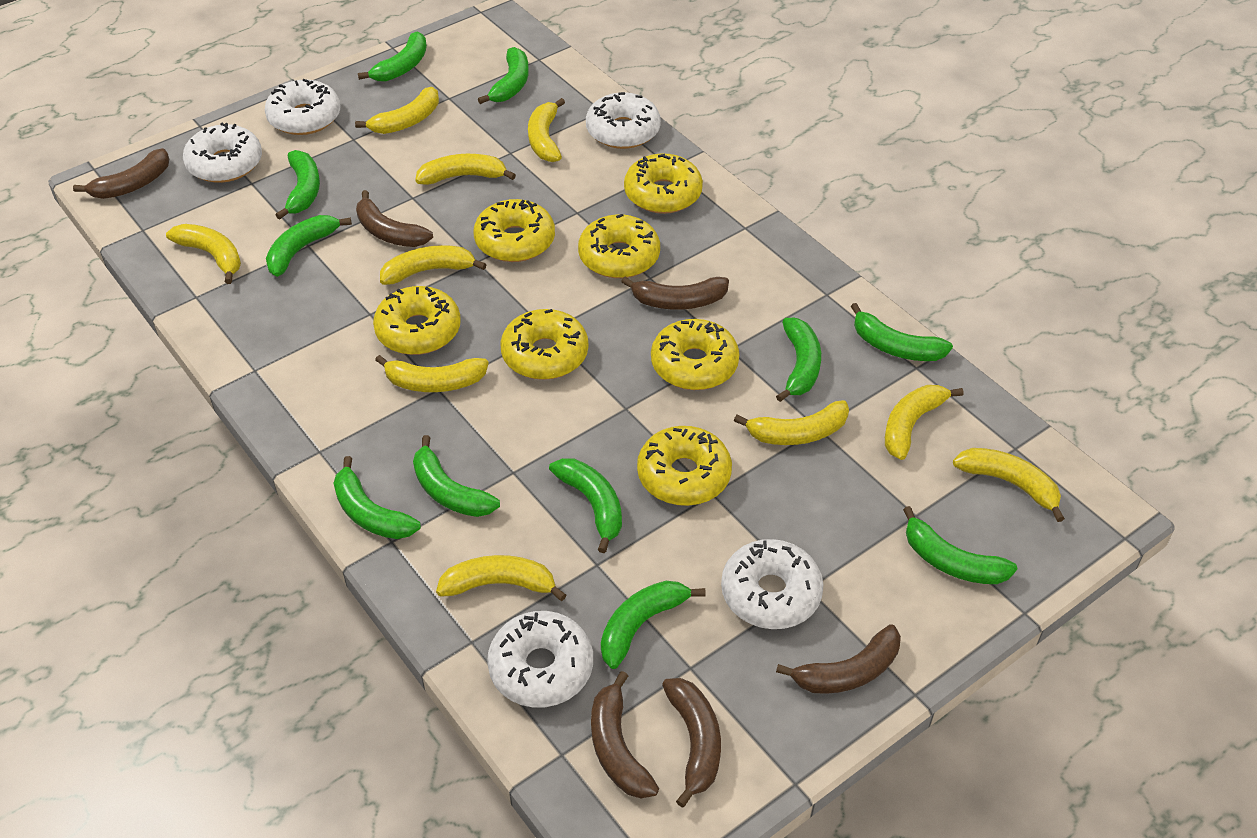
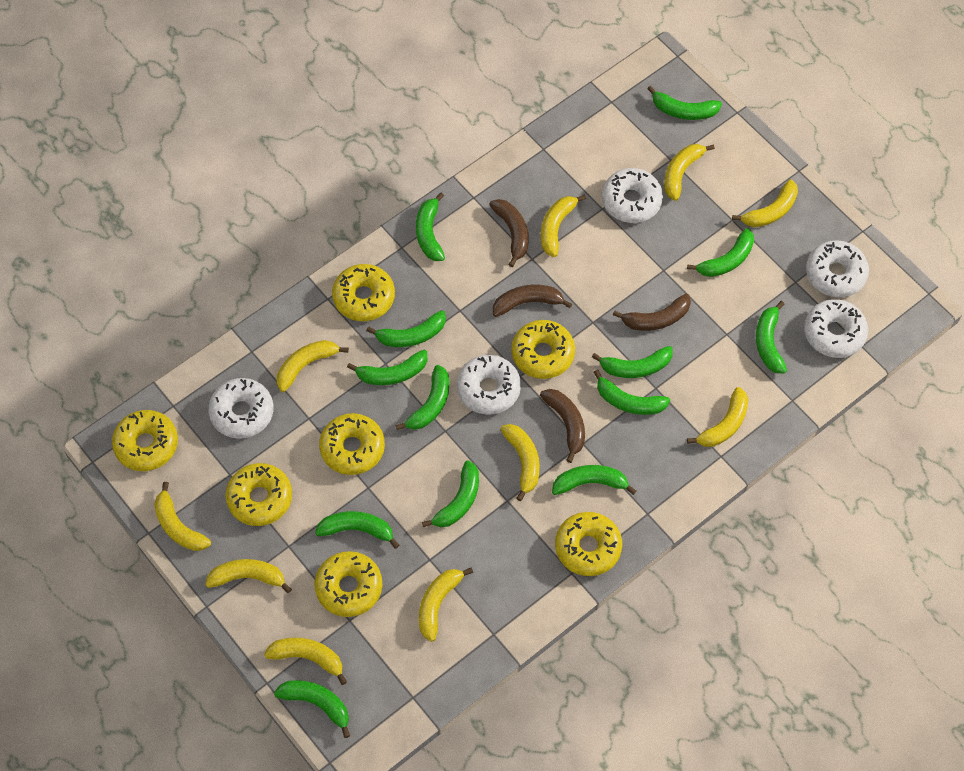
brown banana: 6 -> 4
green banana: 11 -> 13

